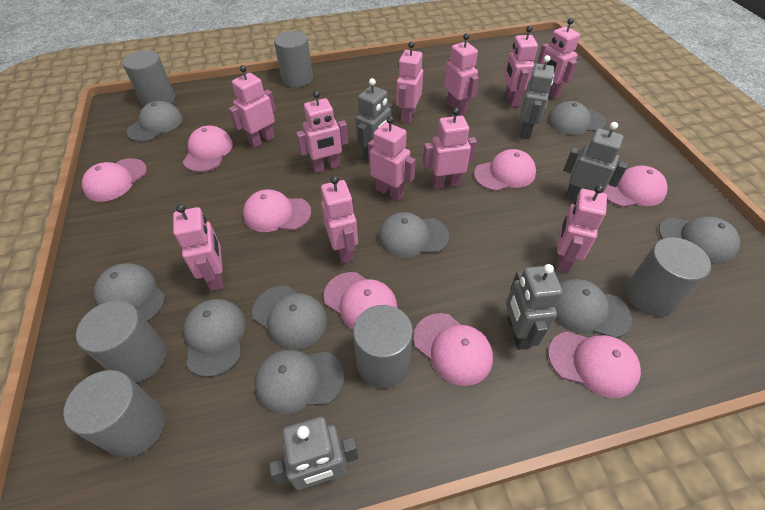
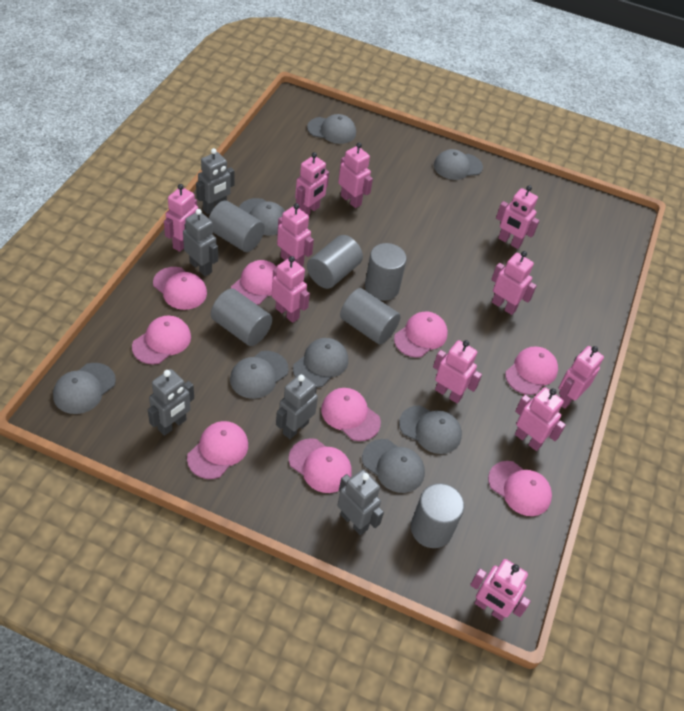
grey cap: 9 -> 8
pink cap: 8 -> 9

